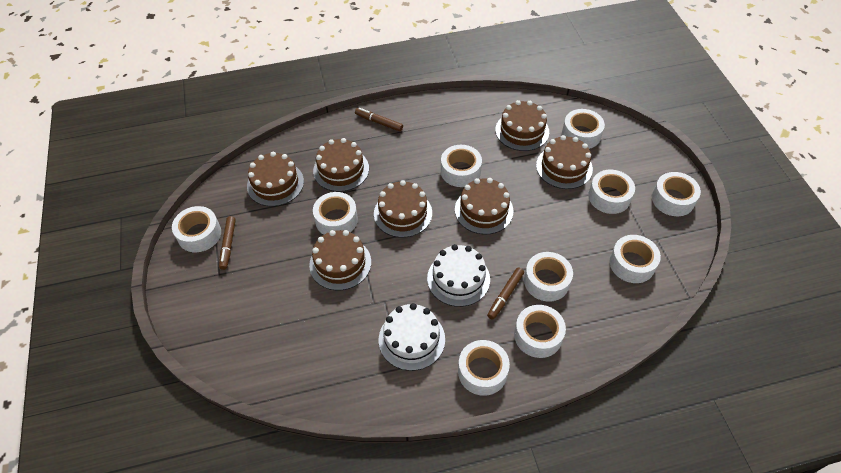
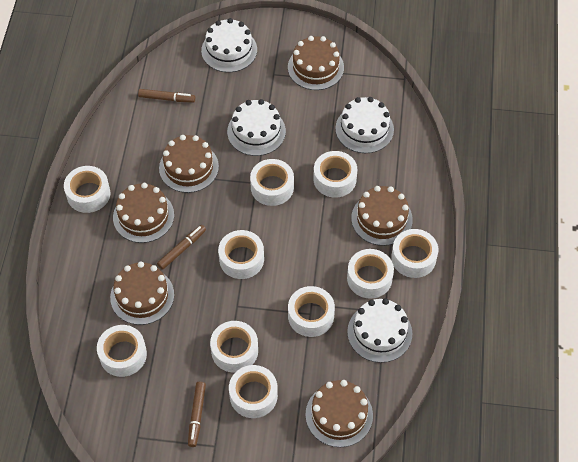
brown cake: 7 -> 6
white cake: 2 -> 4

